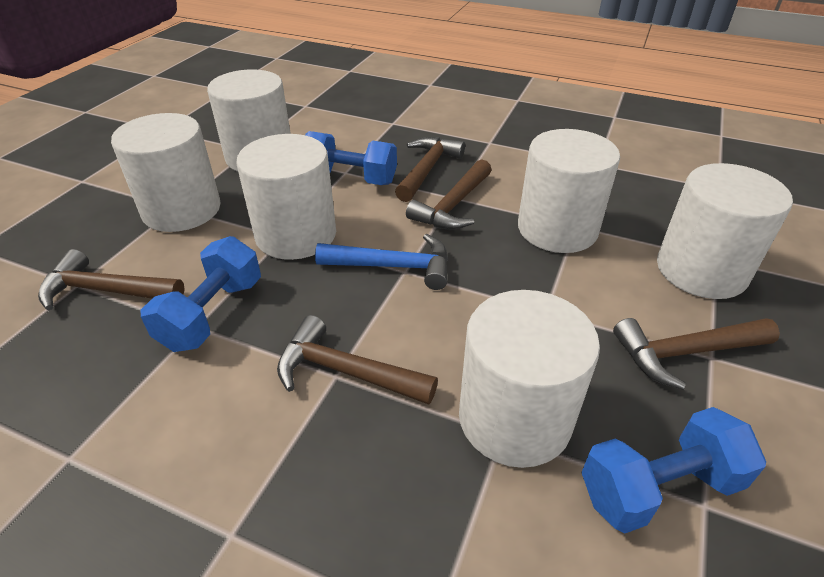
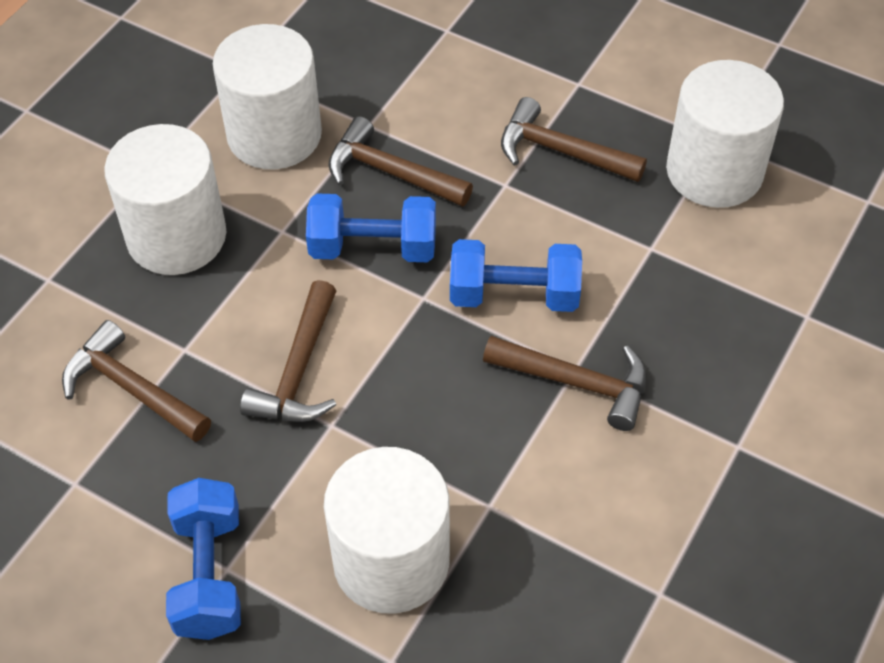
blue hammer: 1 -> 0
white cylinder: 6 -> 4

